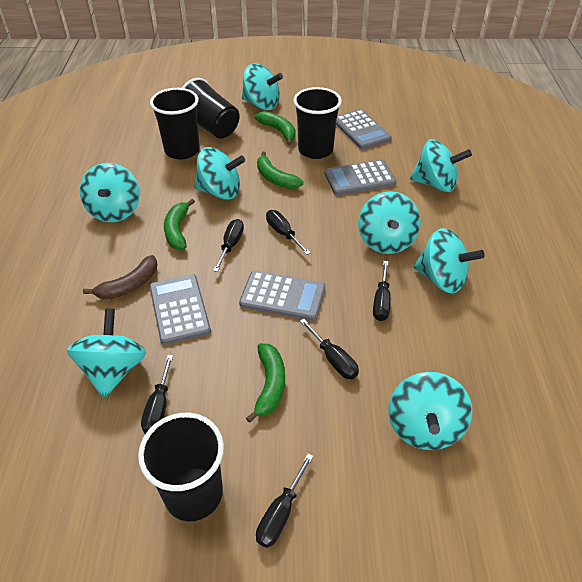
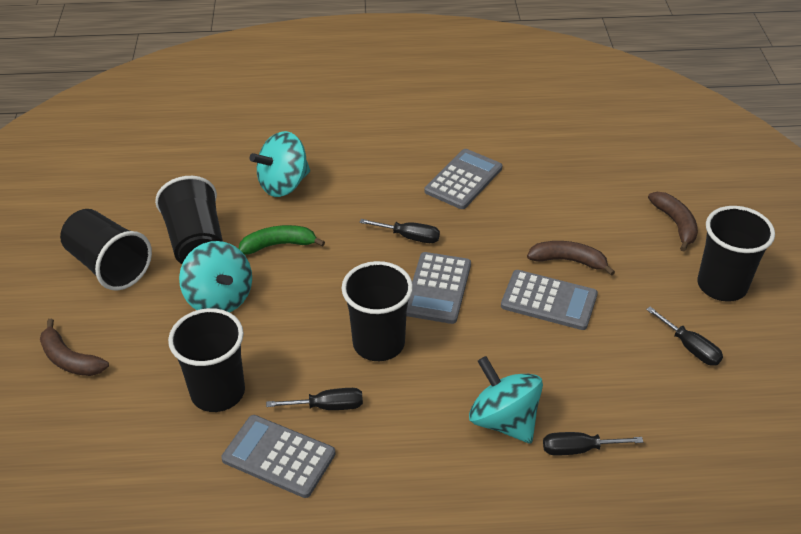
black cup: 4 -> 5
black screwdriver: 6 -> 4
brown banana: 1 -> 3
green banana: 4 -> 1
turquoise spinning top: 8 -> 3

